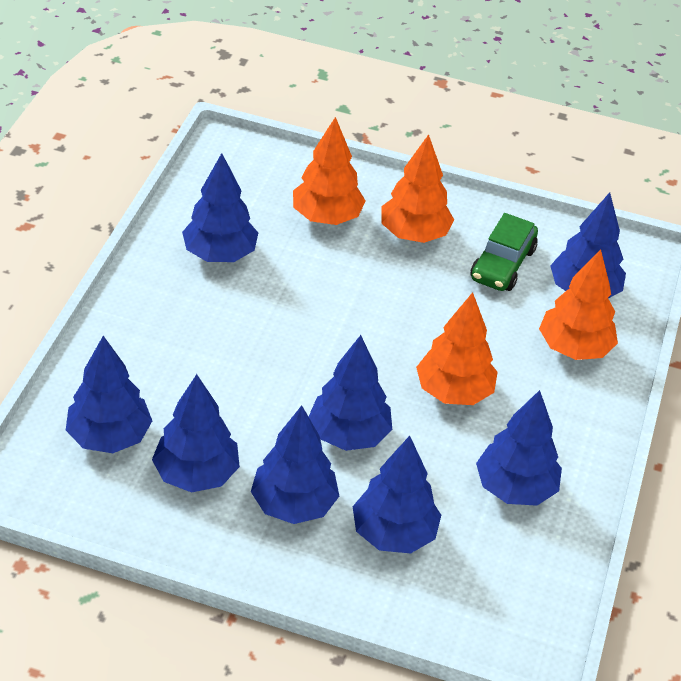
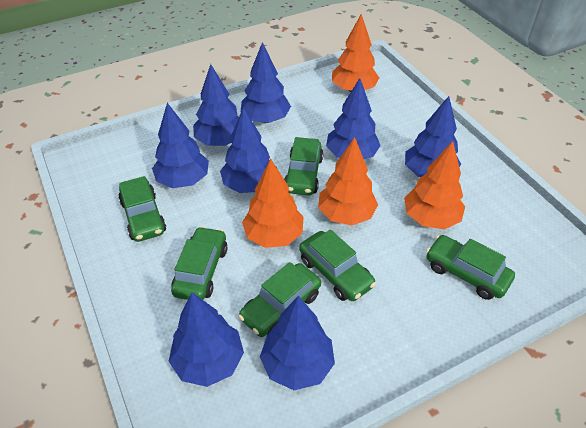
green car: 1 -> 6

